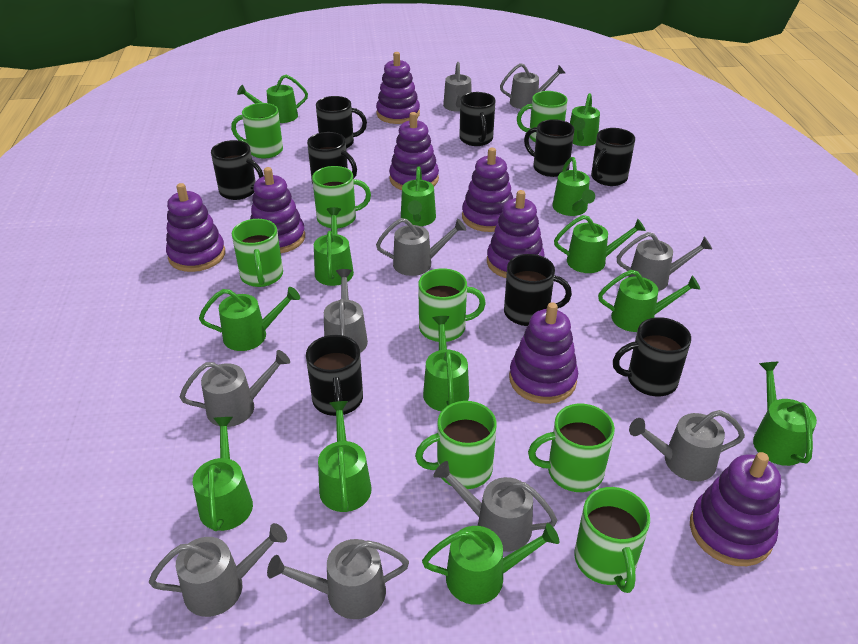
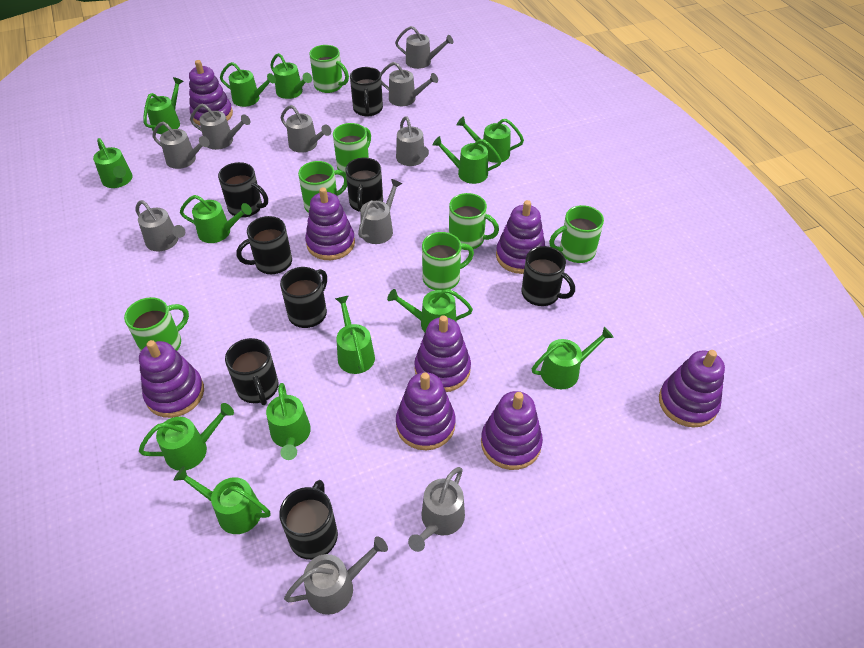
black mug: 9 -> 8
green mug: 8 -> 7

